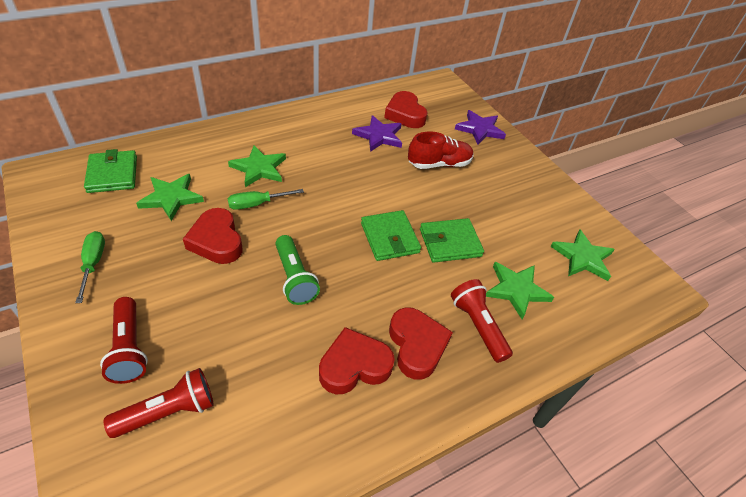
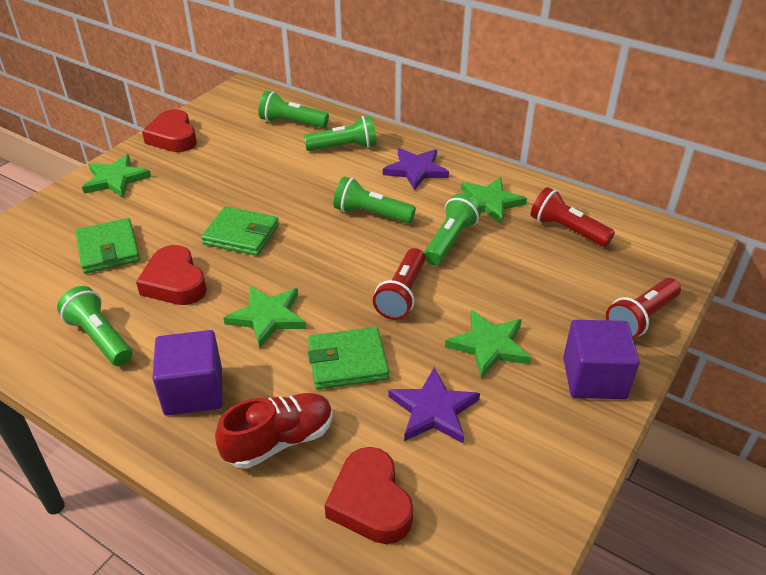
green flashlight: 1 -> 5
green screwdriver: 2 -> 0
purple cube: 0 -> 2
red heart: 4 -> 3

